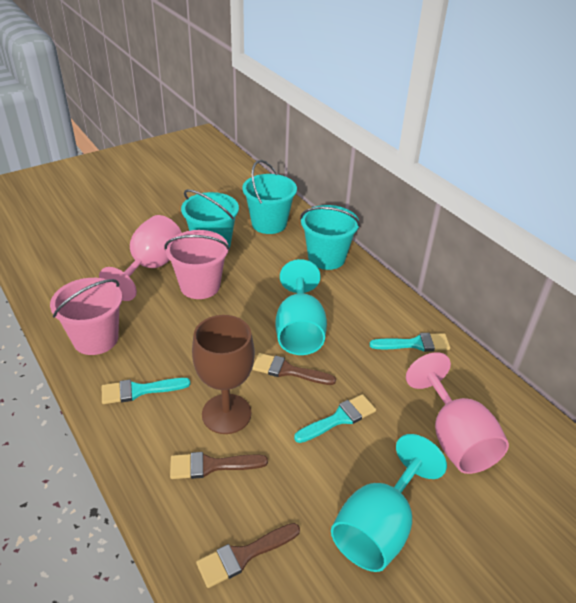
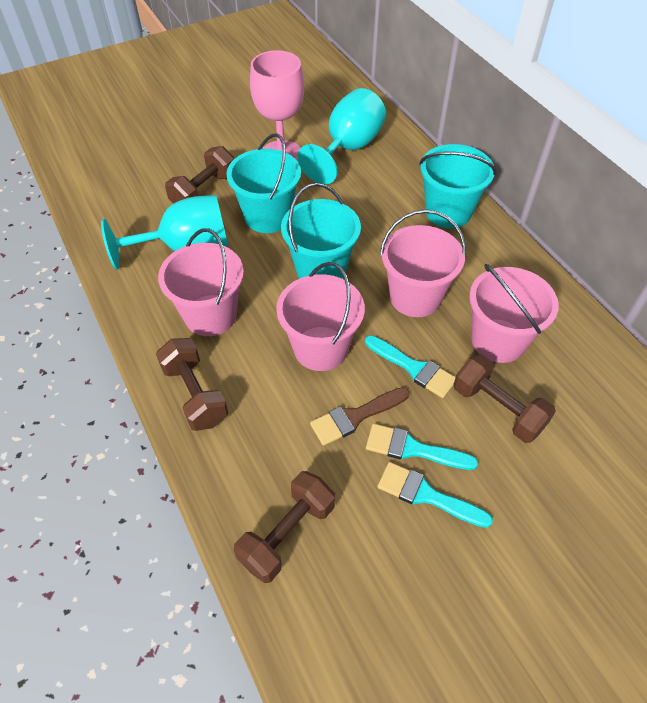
brown brush: 3 -> 1
brown dumbbell: 0 -> 4
brown goblet: 1 -> 0
pink bucket: 2 -> 4
pink goblet: 2 -> 1

